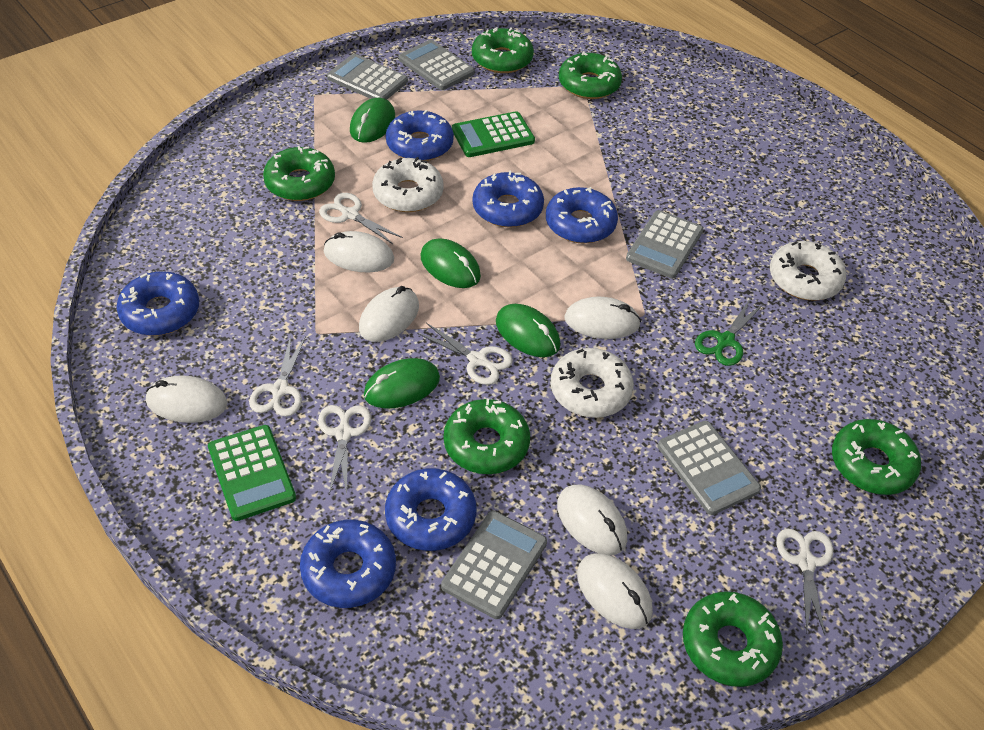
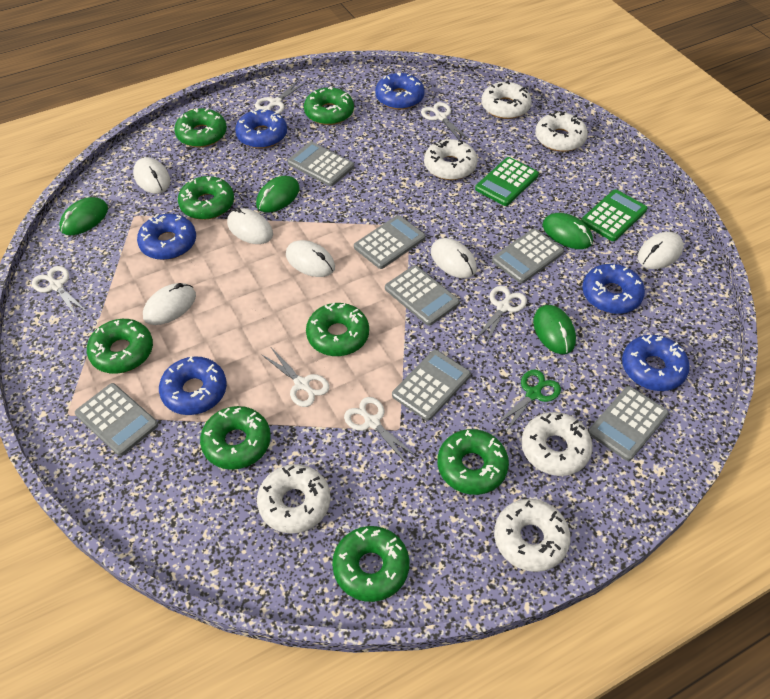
green donut: 6 -> 8
grey calculator: 5 -> 7
white donut: 3 -> 6
white scissors: 5 -> 6

